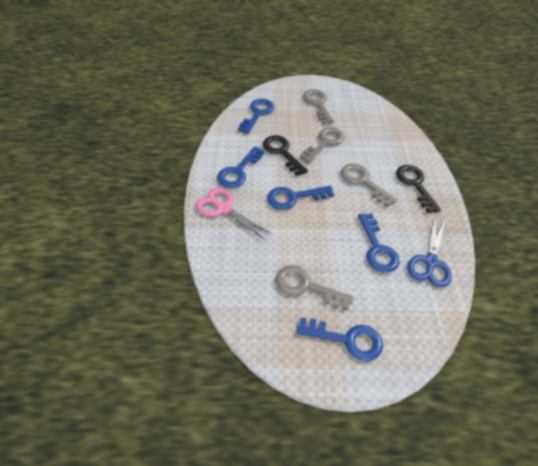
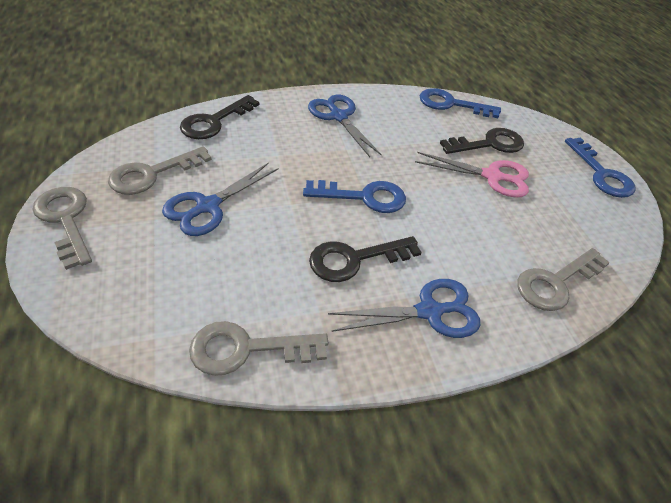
black key: 2 -> 3
blue key: 5 -> 3
blue scissors: 1 -> 3

